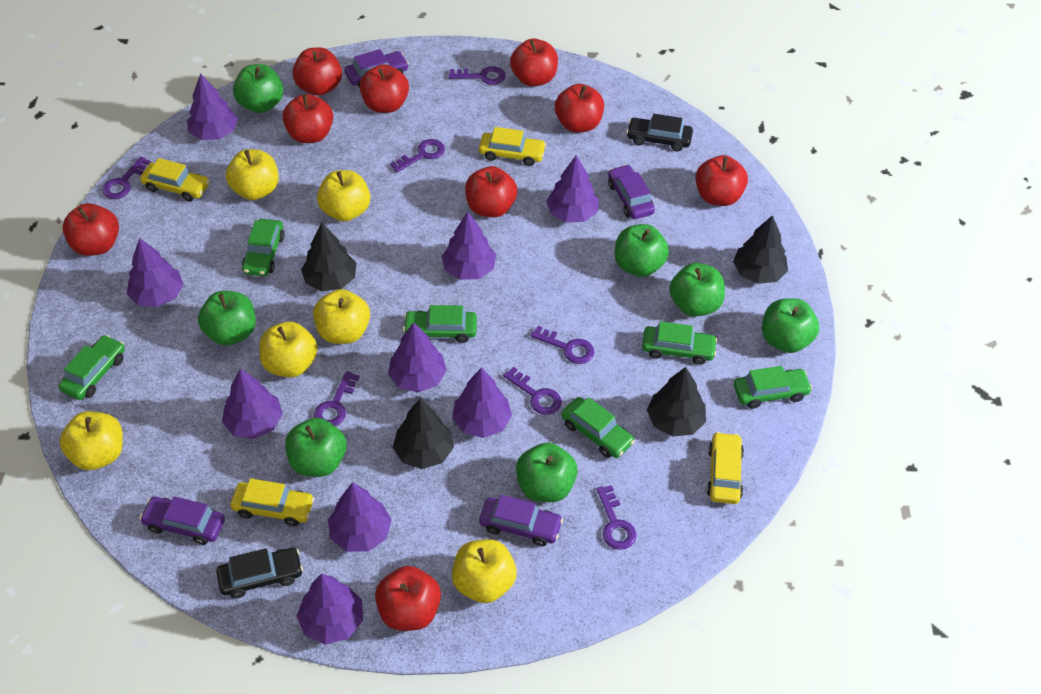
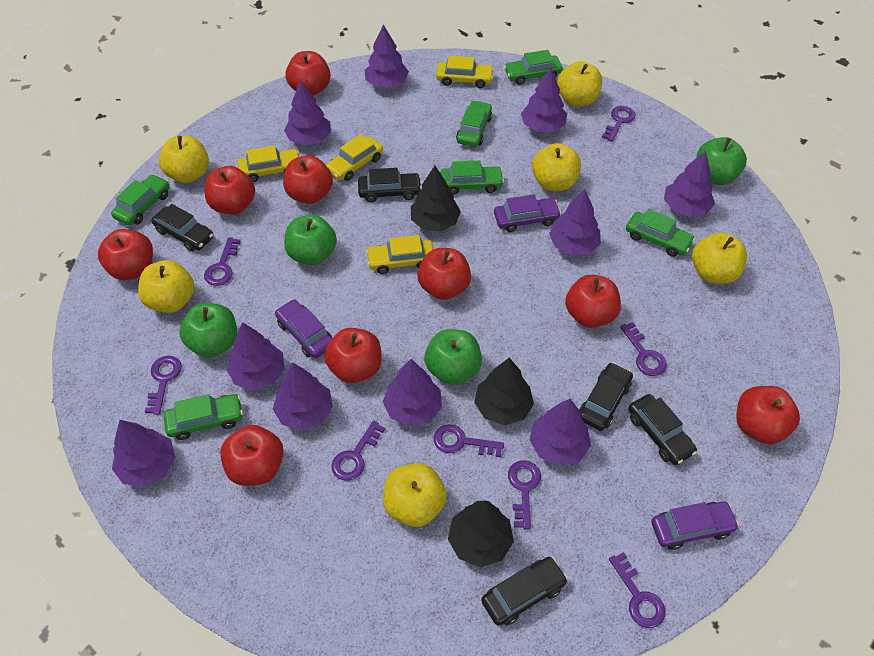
black car: 2 -> 5
black tree: 4 -> 3
green apple: 7 -> 4
purple car: 4 -> 3
purple key: 7 -> 8
purple tree: 9 -> 10

